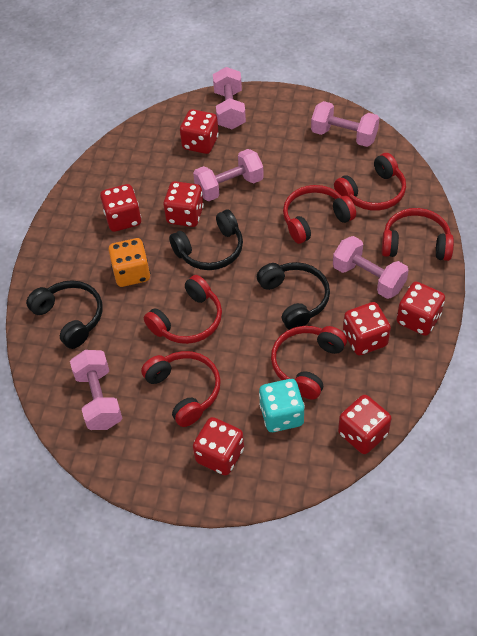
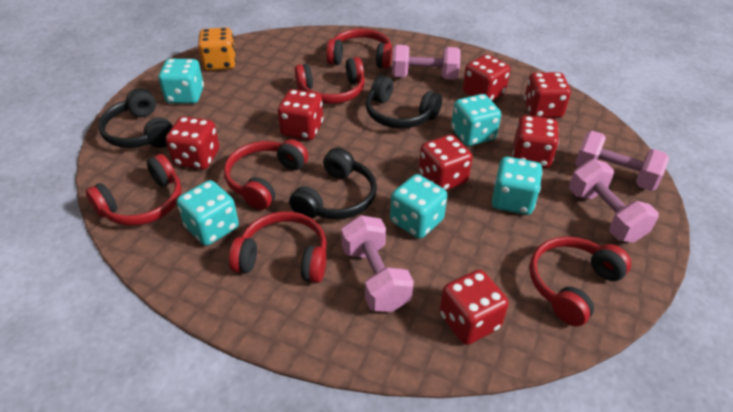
pink dumbbell: 5 -> 4
turquoise dice: 1 -> 5

